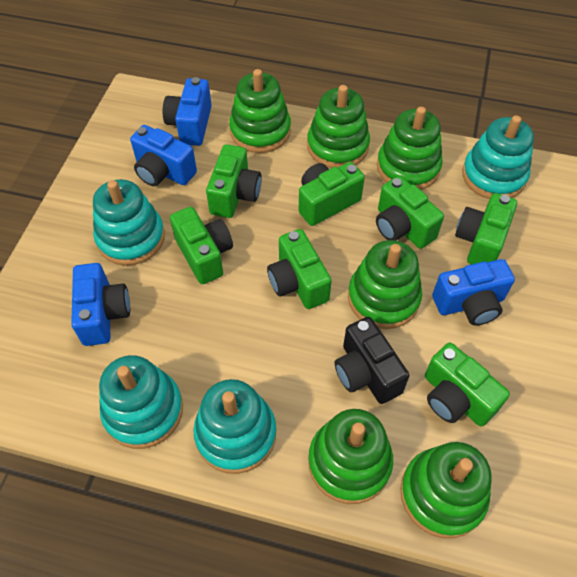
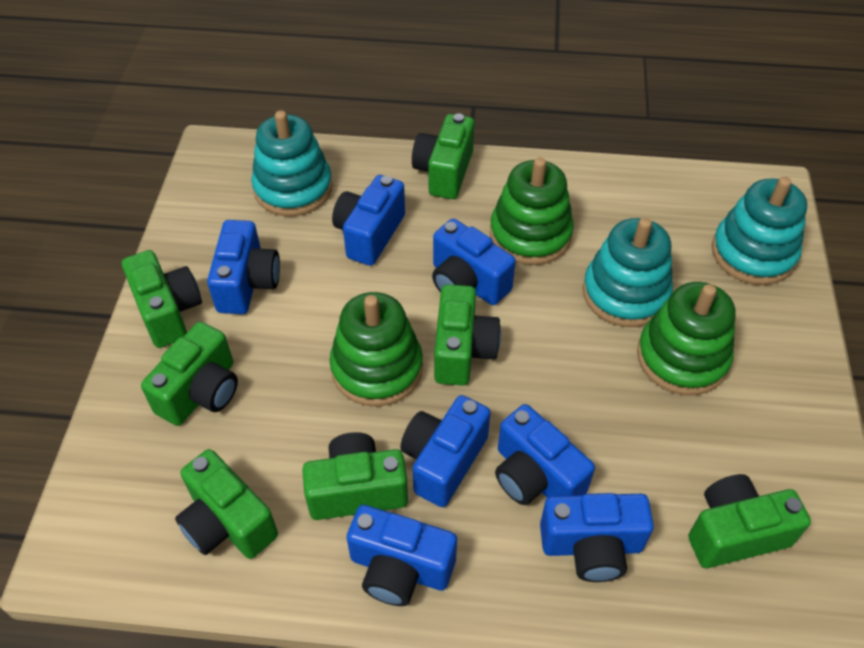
black camera: 1 -> 0
blue camera: 4 -> 7
green stacking toy: 6 -> 3
turquoise stacking toy: 4 -> 3

